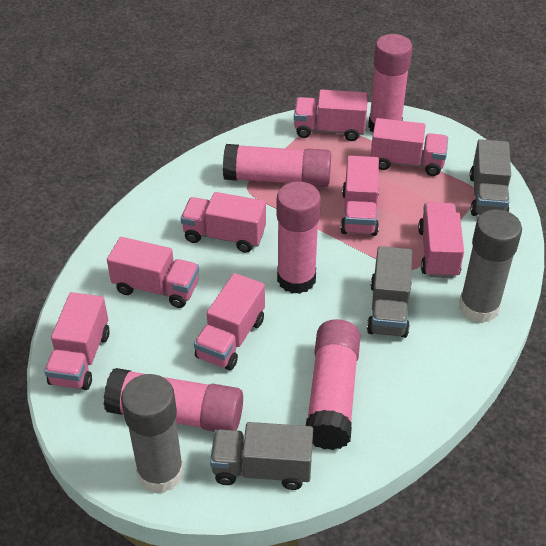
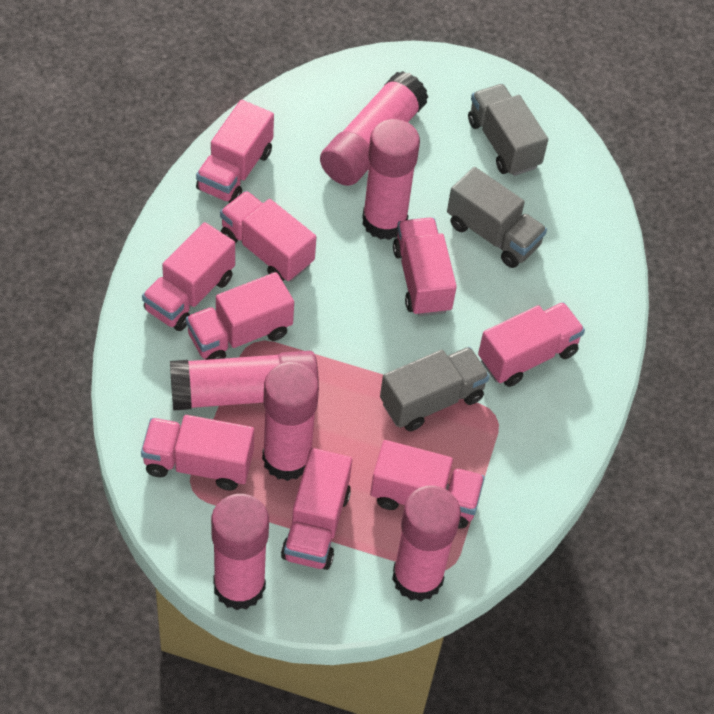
grey glue stick: 2 -> 0
pink glue stick: 5 -> 6
pink truck: 8 -> 9

